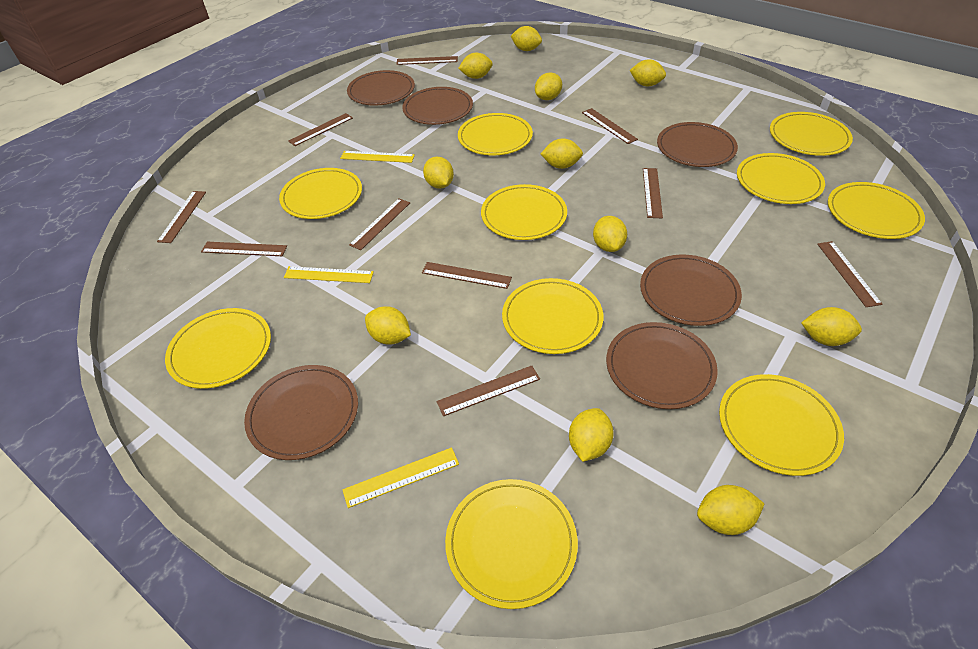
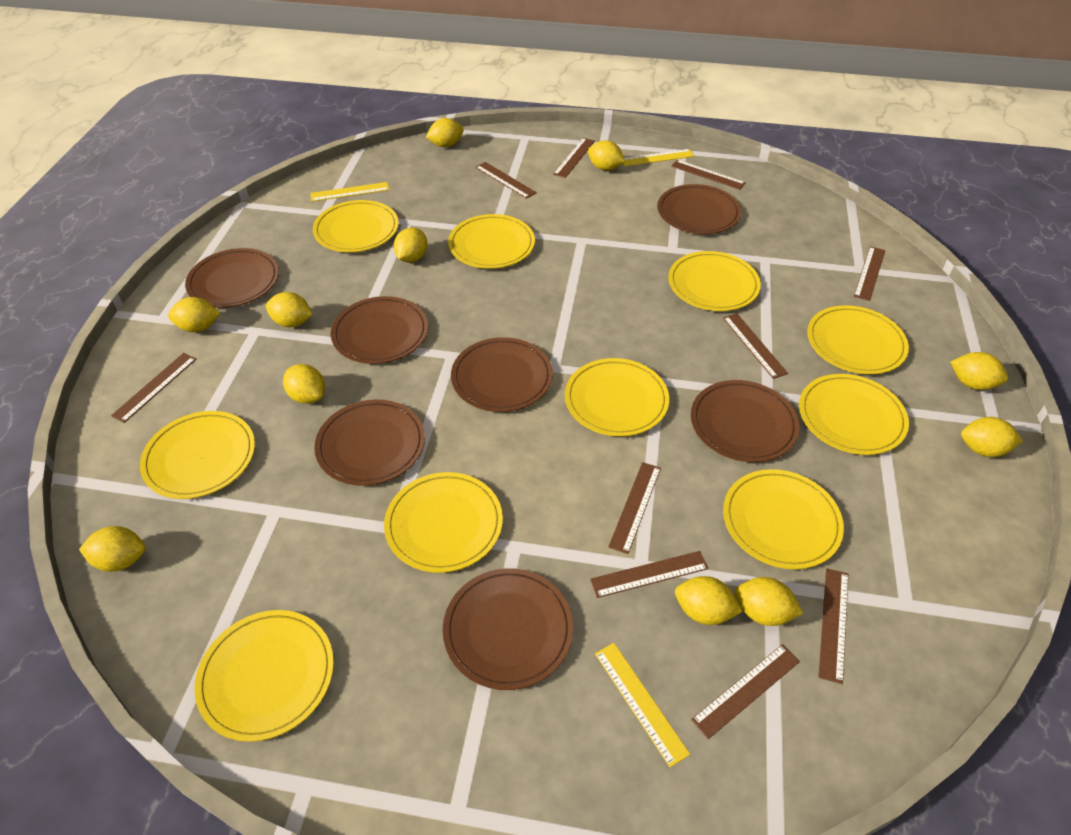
brown plate: 6 -> 7

